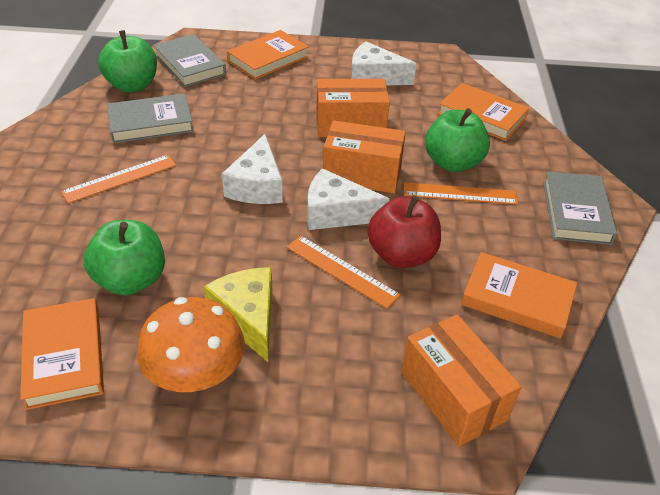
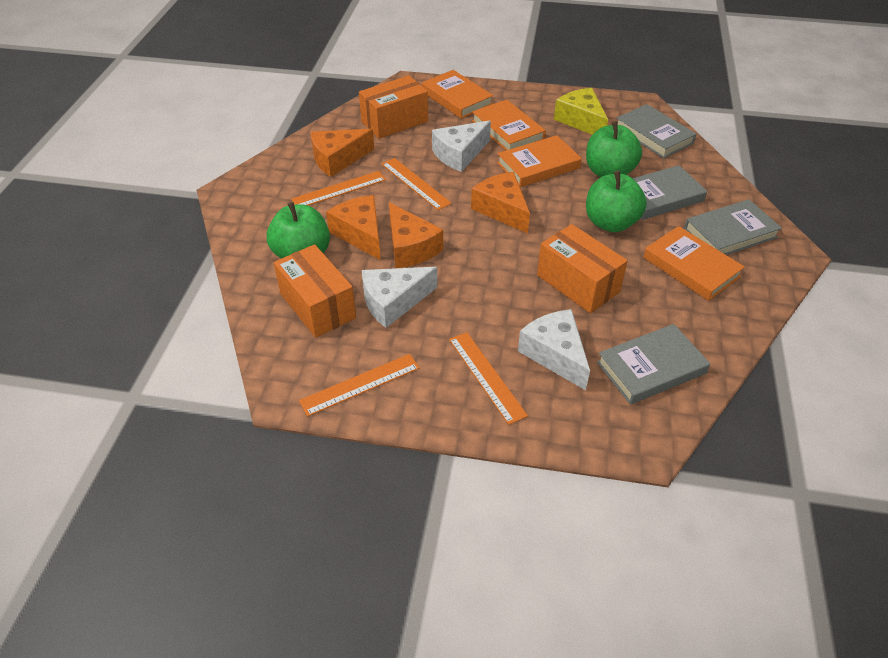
grey book: 3 -> 4
orange cheese: 0 -> 4
orange mushroom: 1 -> 0
orange ruler: 3 -> 4
red apple: 1 -> 0

